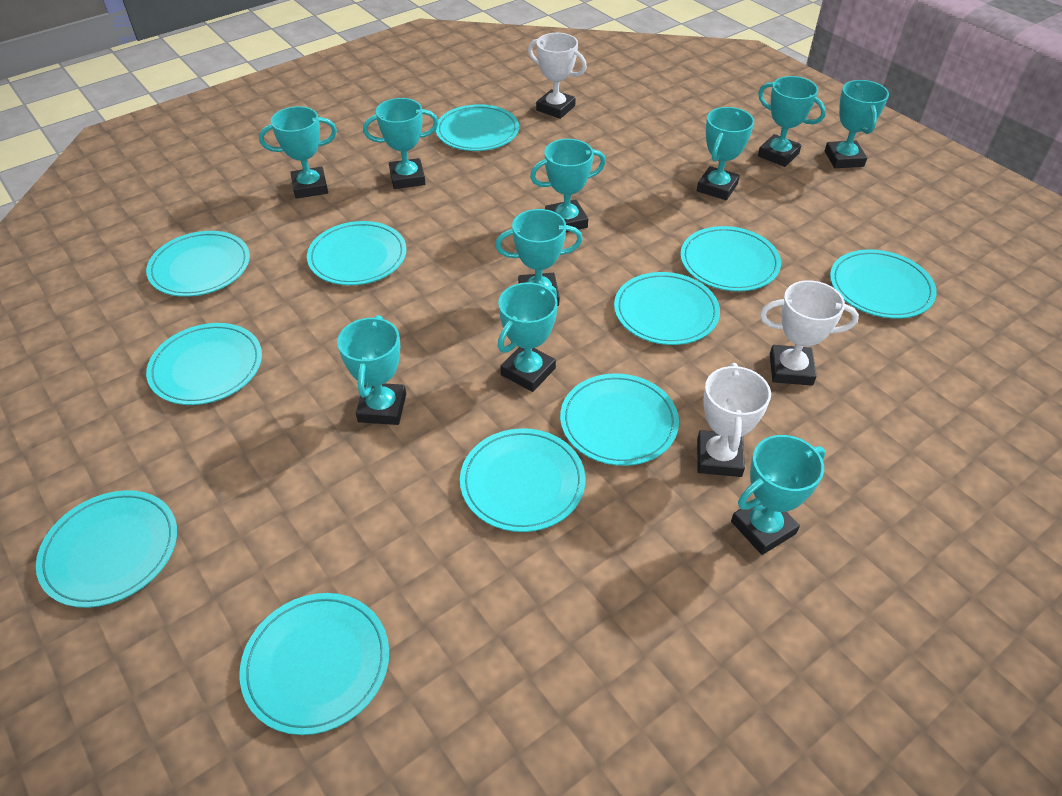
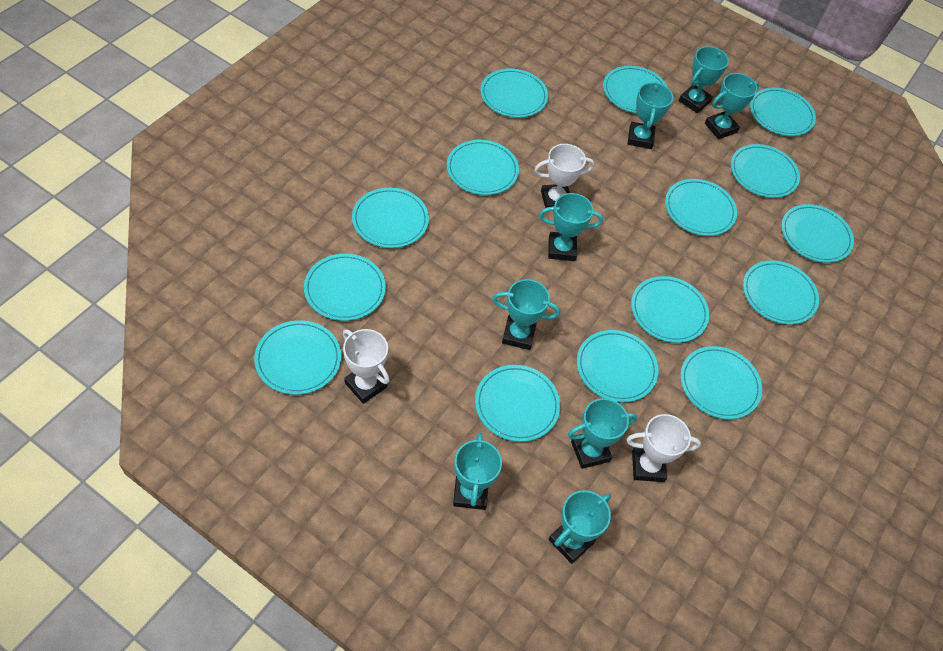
turquoise plate: 11 -> 15
turquoise trophy: 10 -> 8

